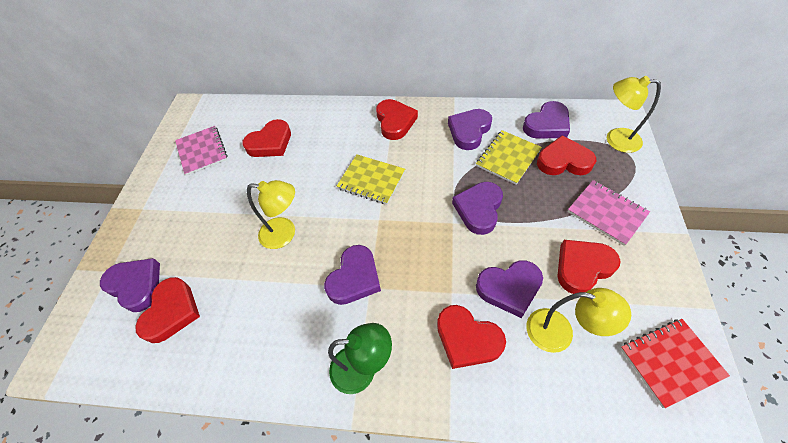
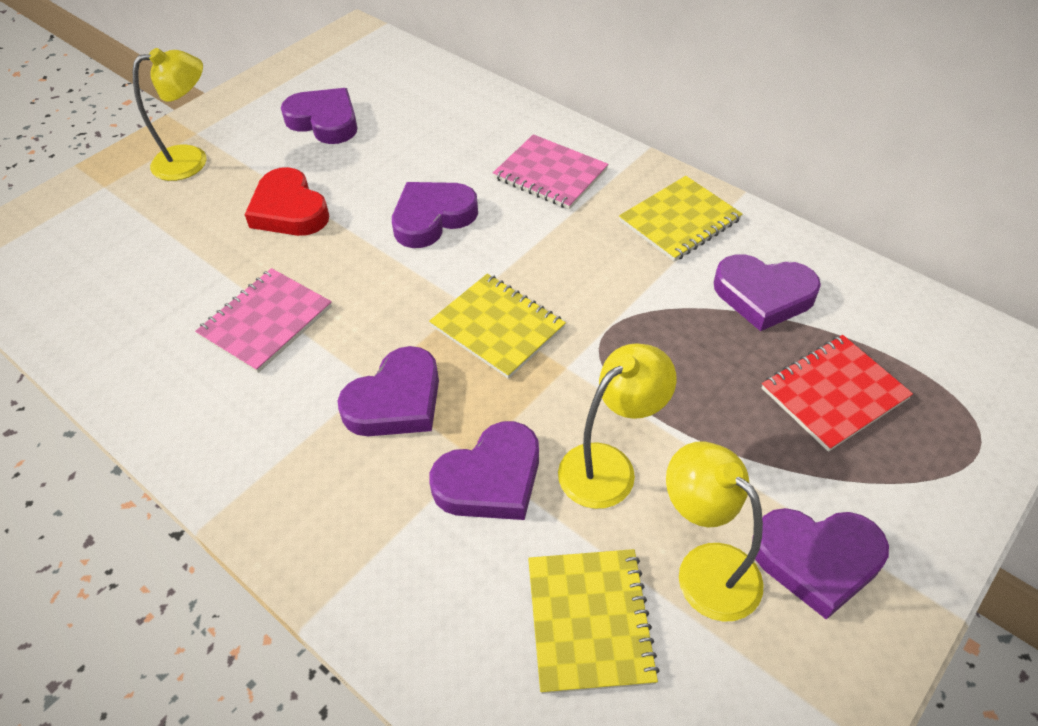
green lamp: 1 -> 0
red heart: 6 -> 1
yellow notebook: 2 -> 3

